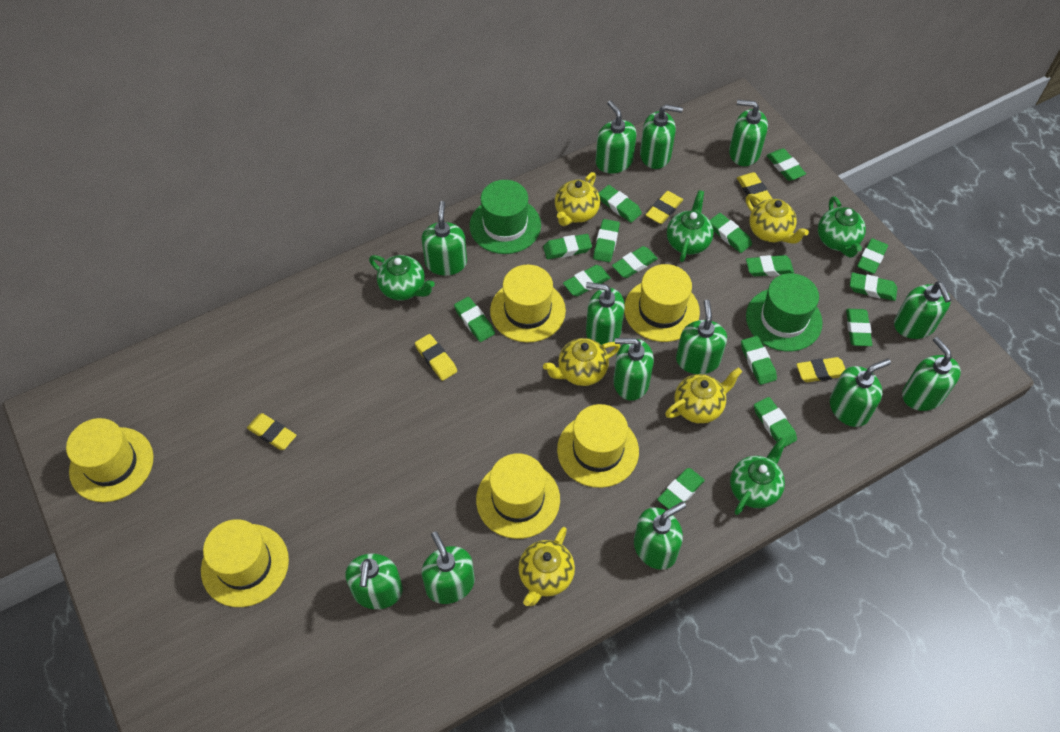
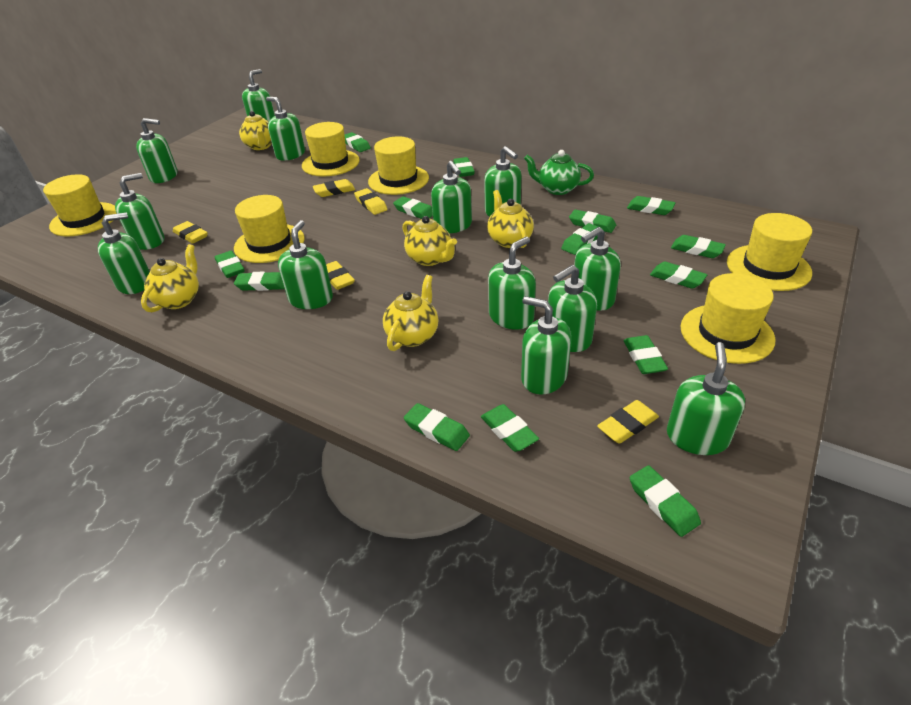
green eraser: 15 -> 14
green hat: 2 -> 0
green teapot: 4 -> 1

